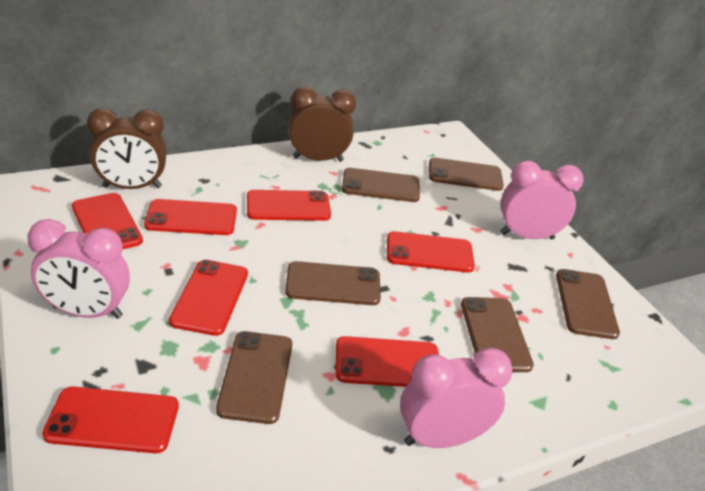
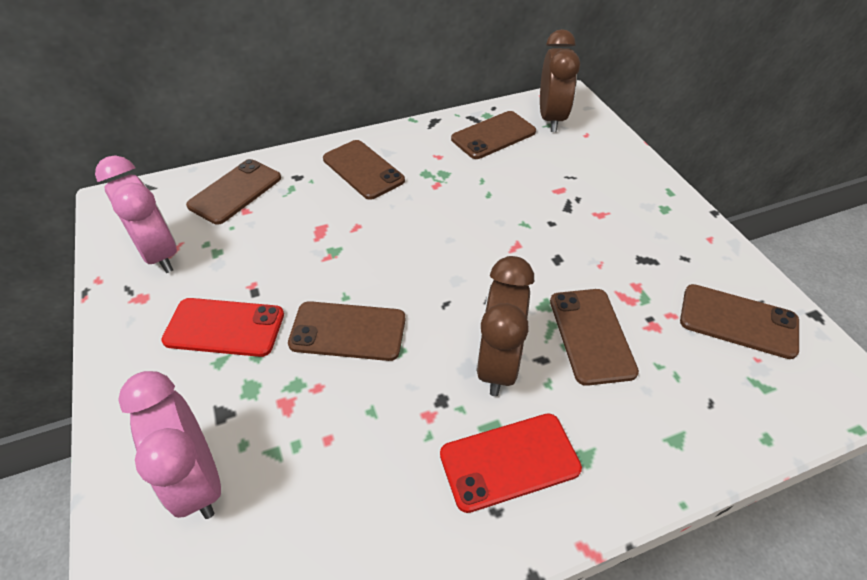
pink clock: 3 -> 2
red phone: 7 -> 2

